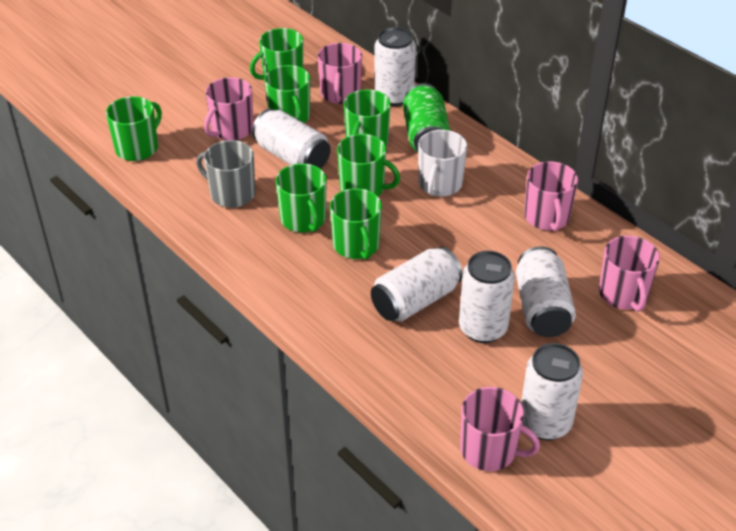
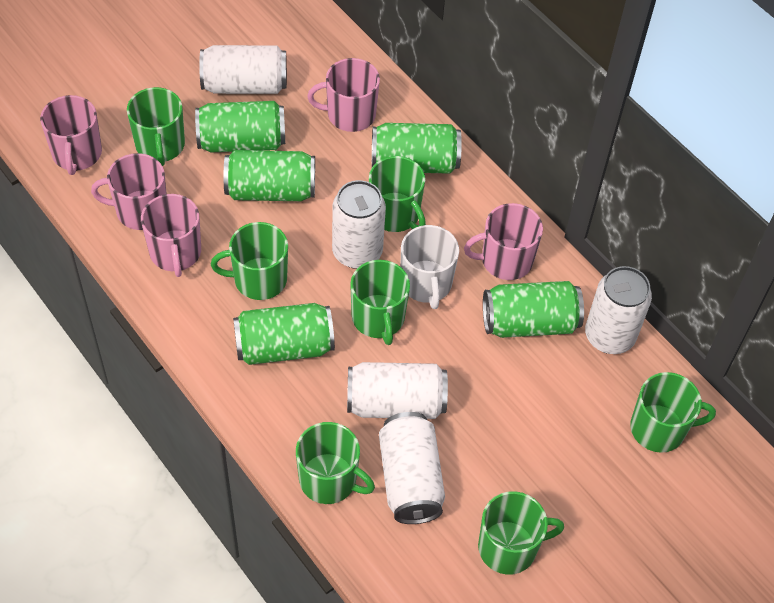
green can: 1 -> 5
grey mug: 1 -> 0
white can: 6 -> 5

